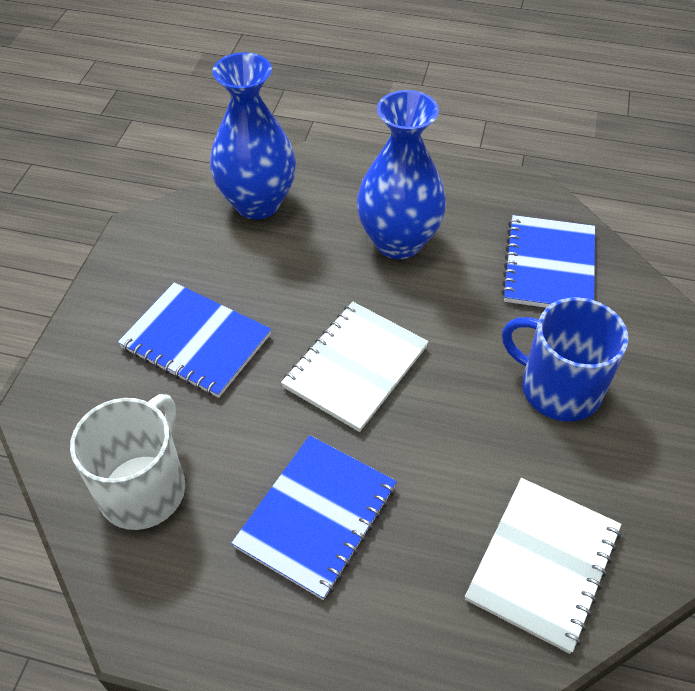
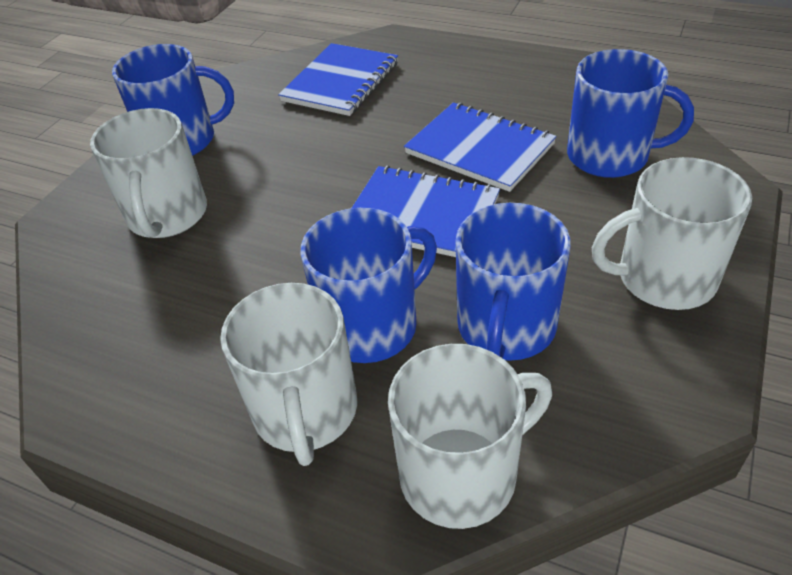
blue mug: 1 -> 4
blue vase: 2 -> 0
white mug: 1 -> 4
white notebook: 2 -> 0

